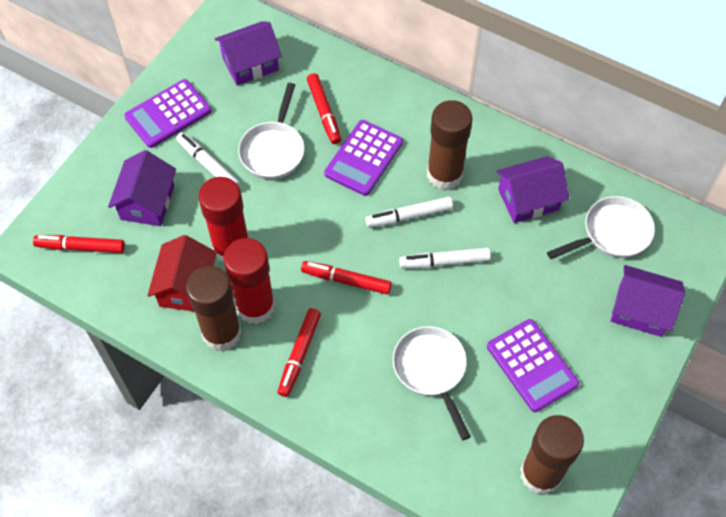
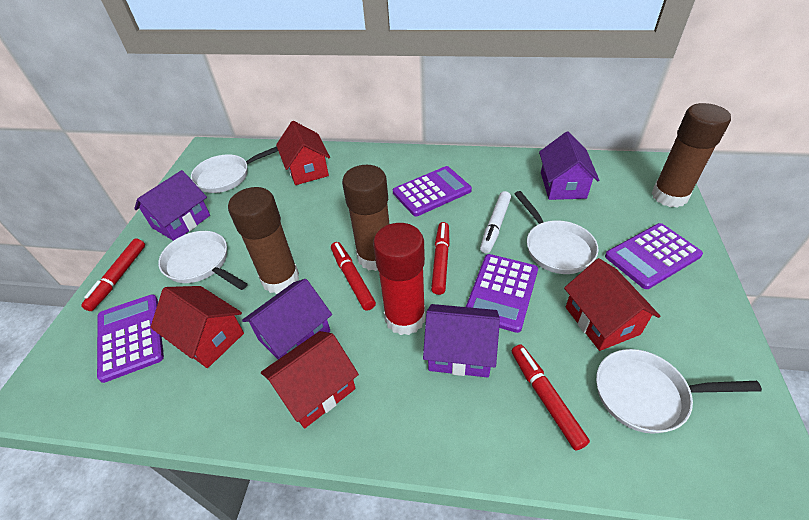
purple calculator: 3 -> 4
red glue stick: 2 -> 1
red house: 1 -> 4
white marker: 3 -> 1
white pan: 3 -> 4

